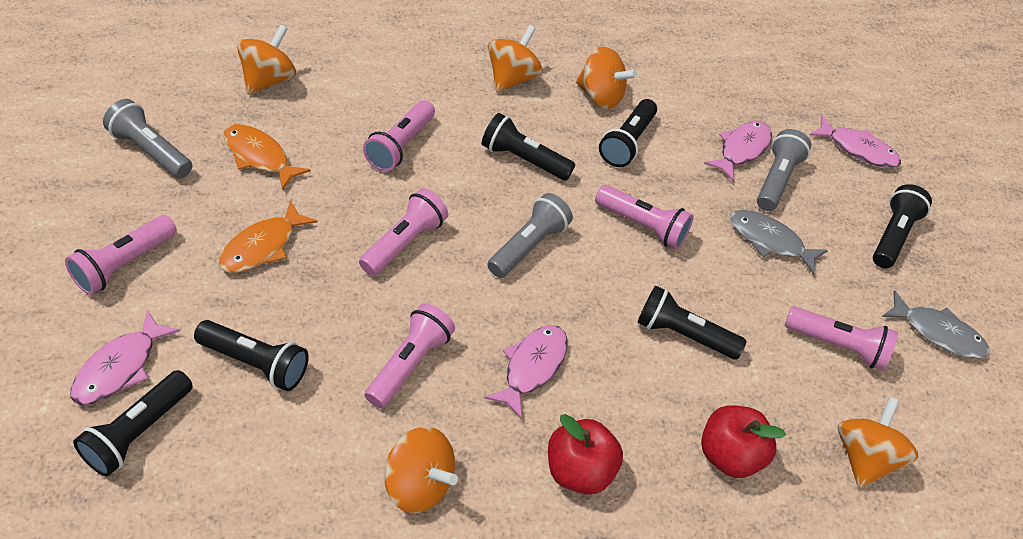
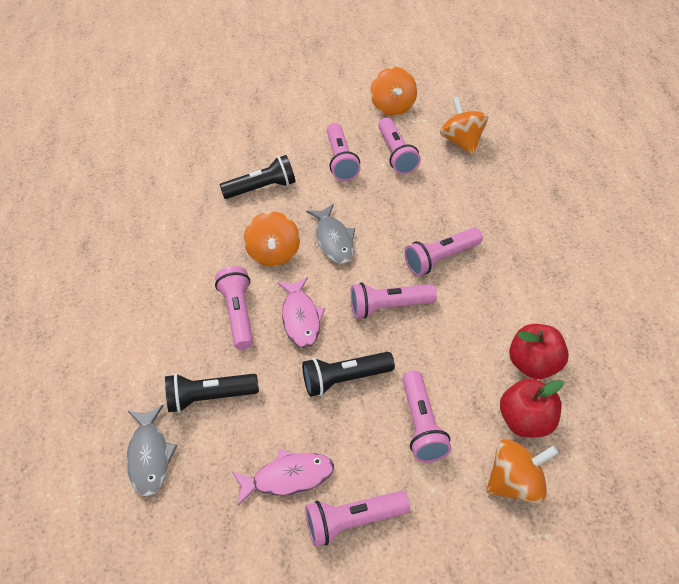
black flashlight: 6 -> 3
grey flashlight: 3 -> 0
orange fish: 2 -> 0
orange spinning top: 5 -> 4
pink fish: 4 -> 2
pink flashlight: 6 -> 7

